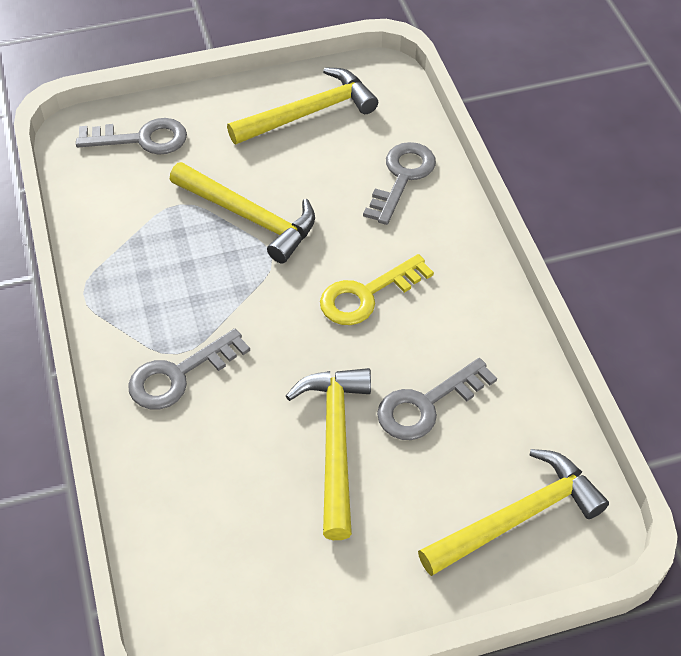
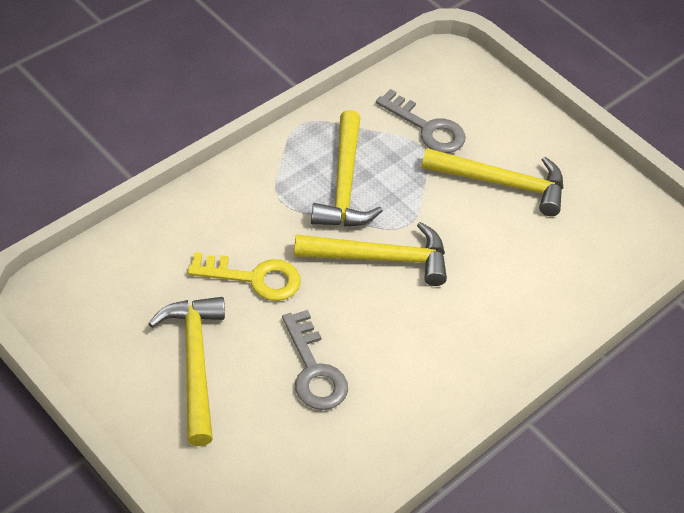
grey key: 4 -> 2

